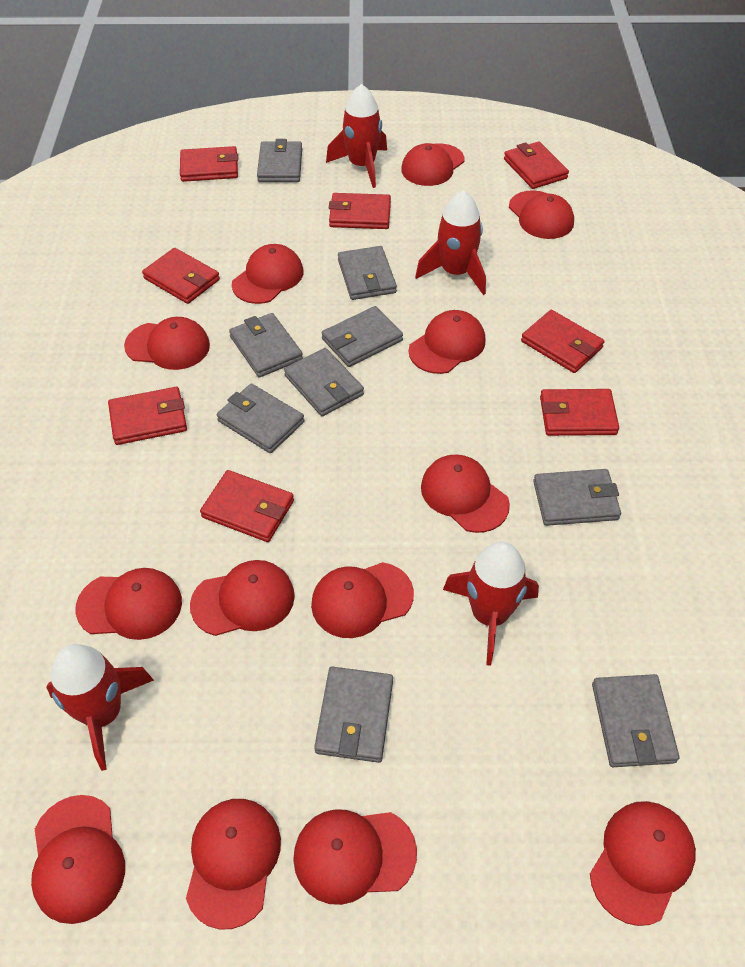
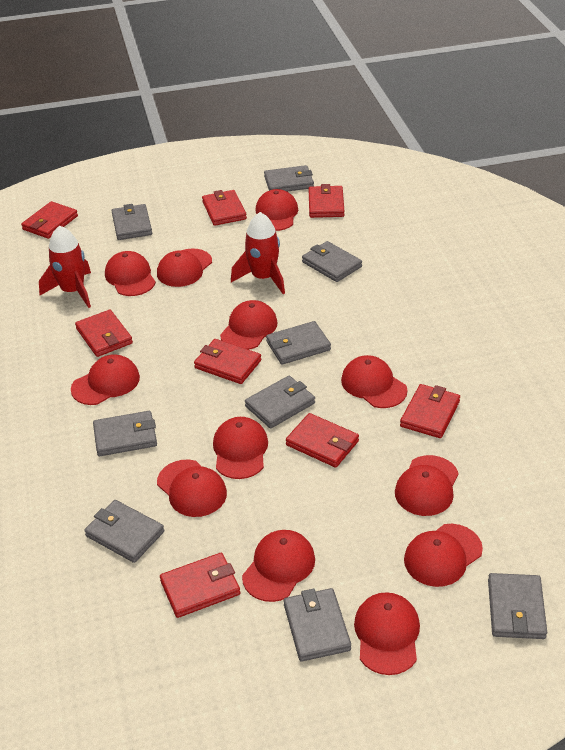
red cap: 13 -> 12
red rocket: 4 -> 2

